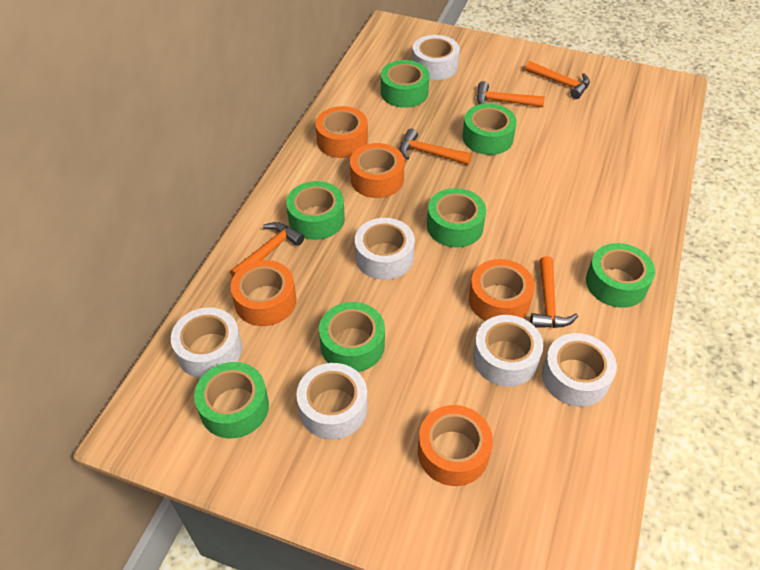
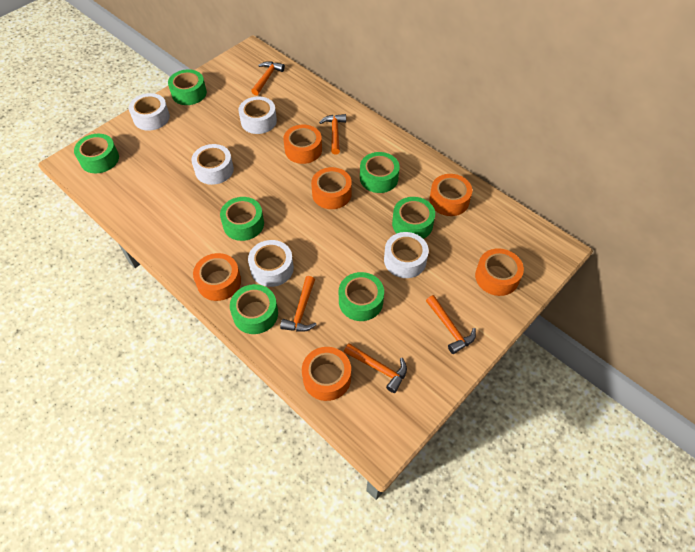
orange tape: 5 -> 6
white tape: 6 -> 5

